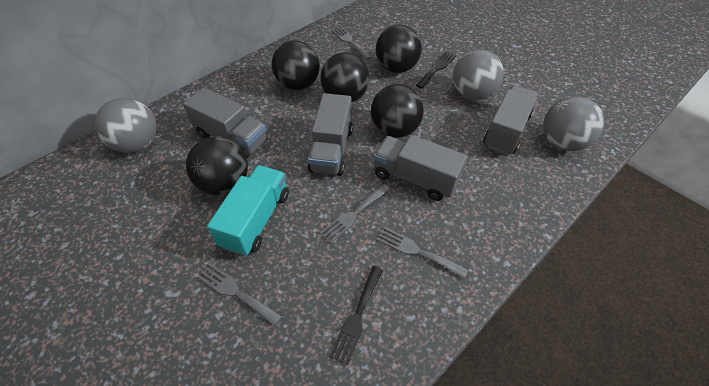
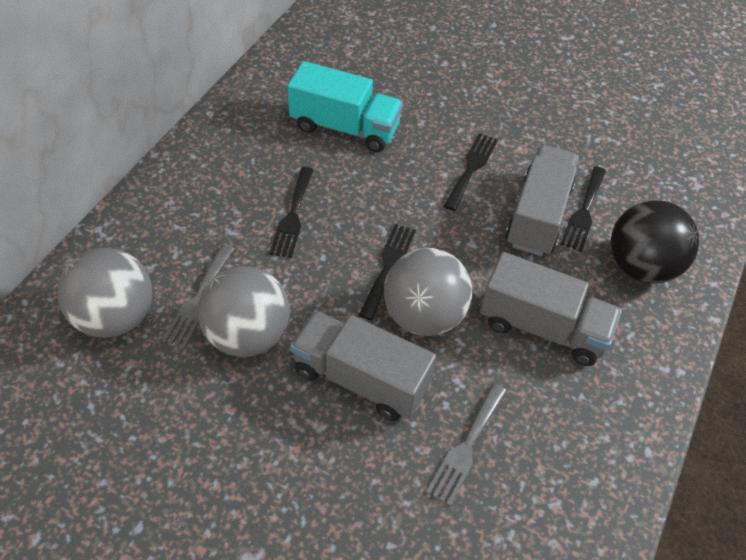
black ball: 5 -> 1
black fork: 2 -> 4
grey fork: 4 -> 2
grey truck: 4 -> 3

